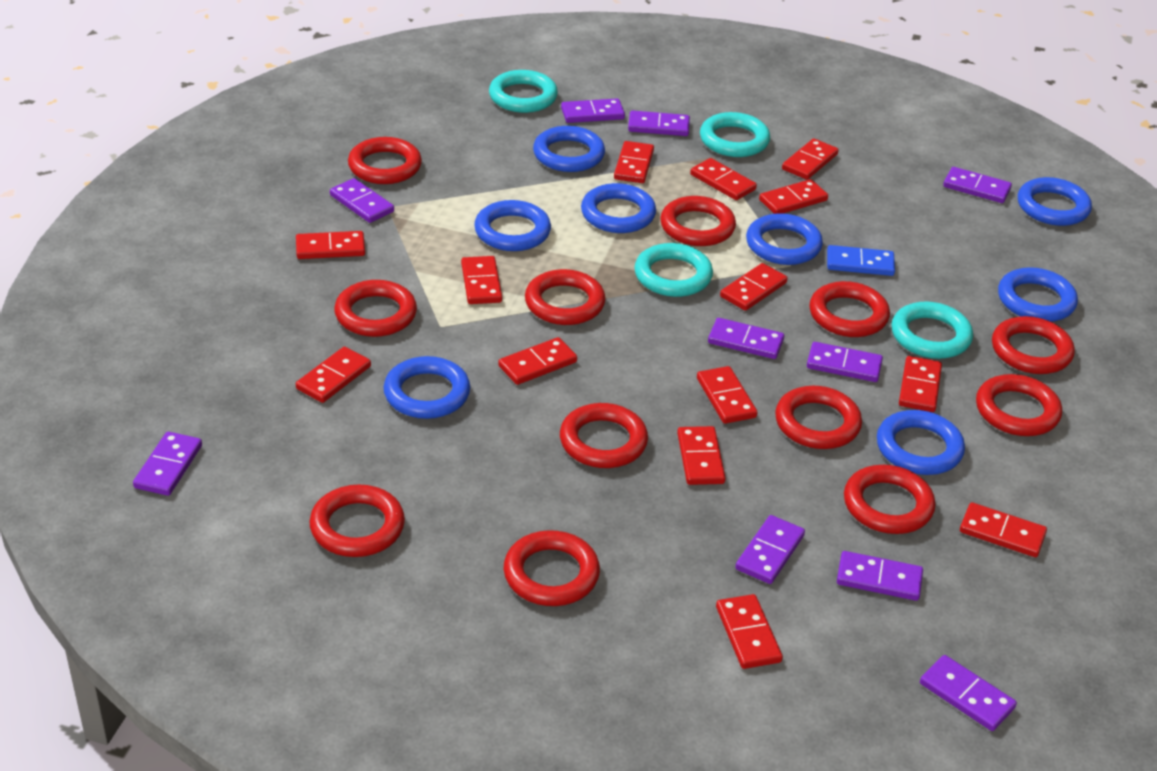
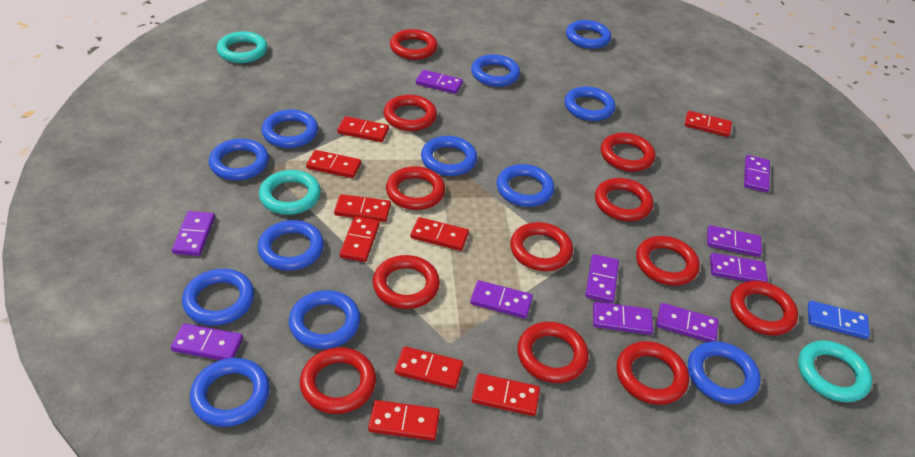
blue ring: 8 -> 12
red domino: 14 -> 9
turquoise ring: 4 -> 3

